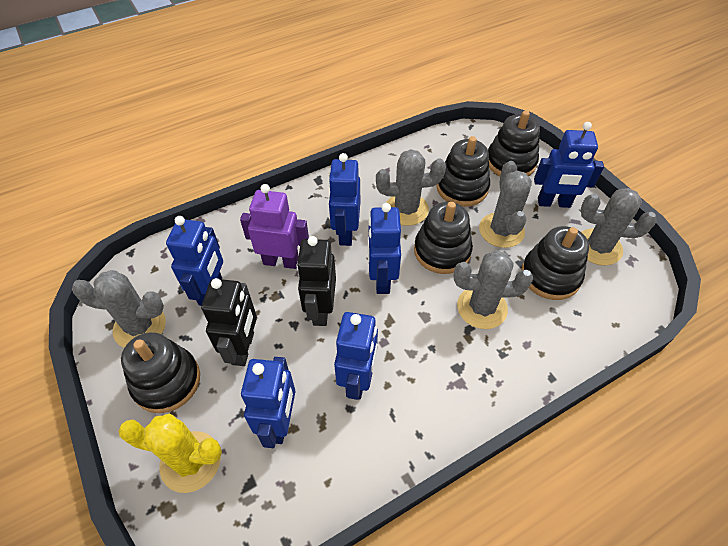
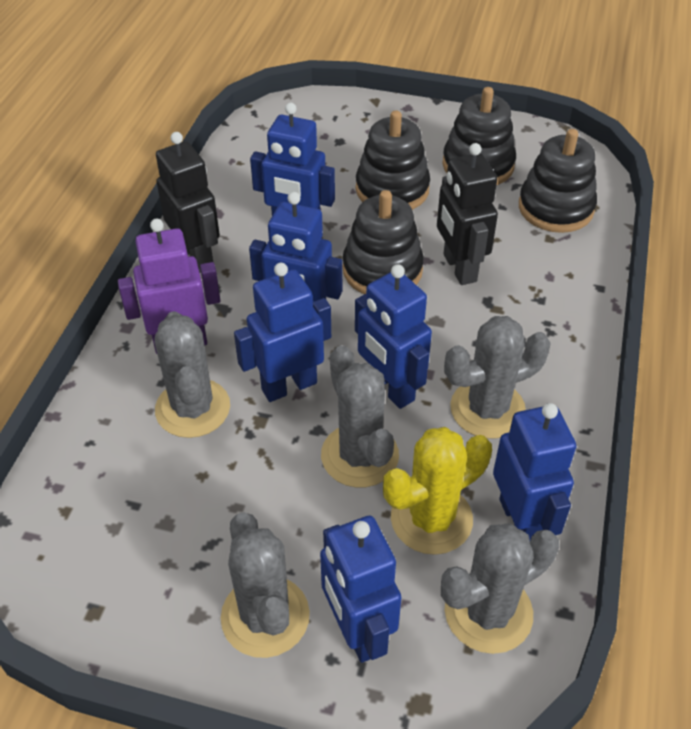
black stacking toy: 5 -> 4

